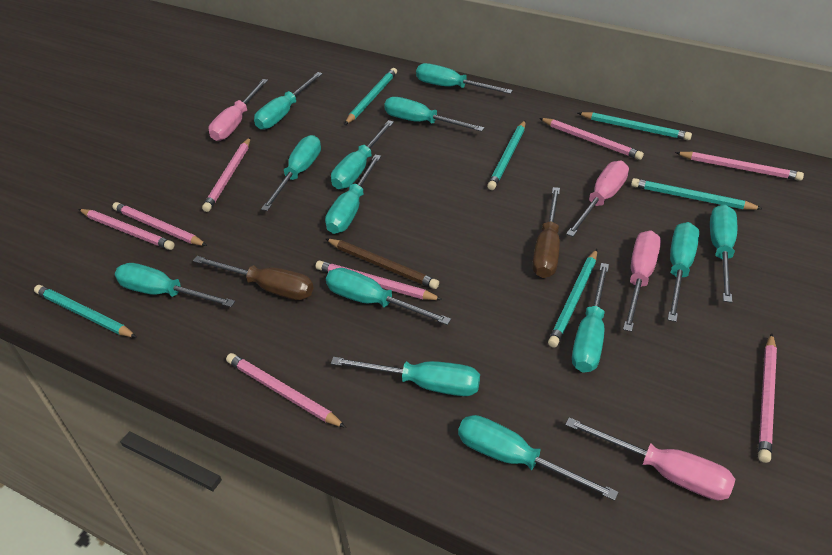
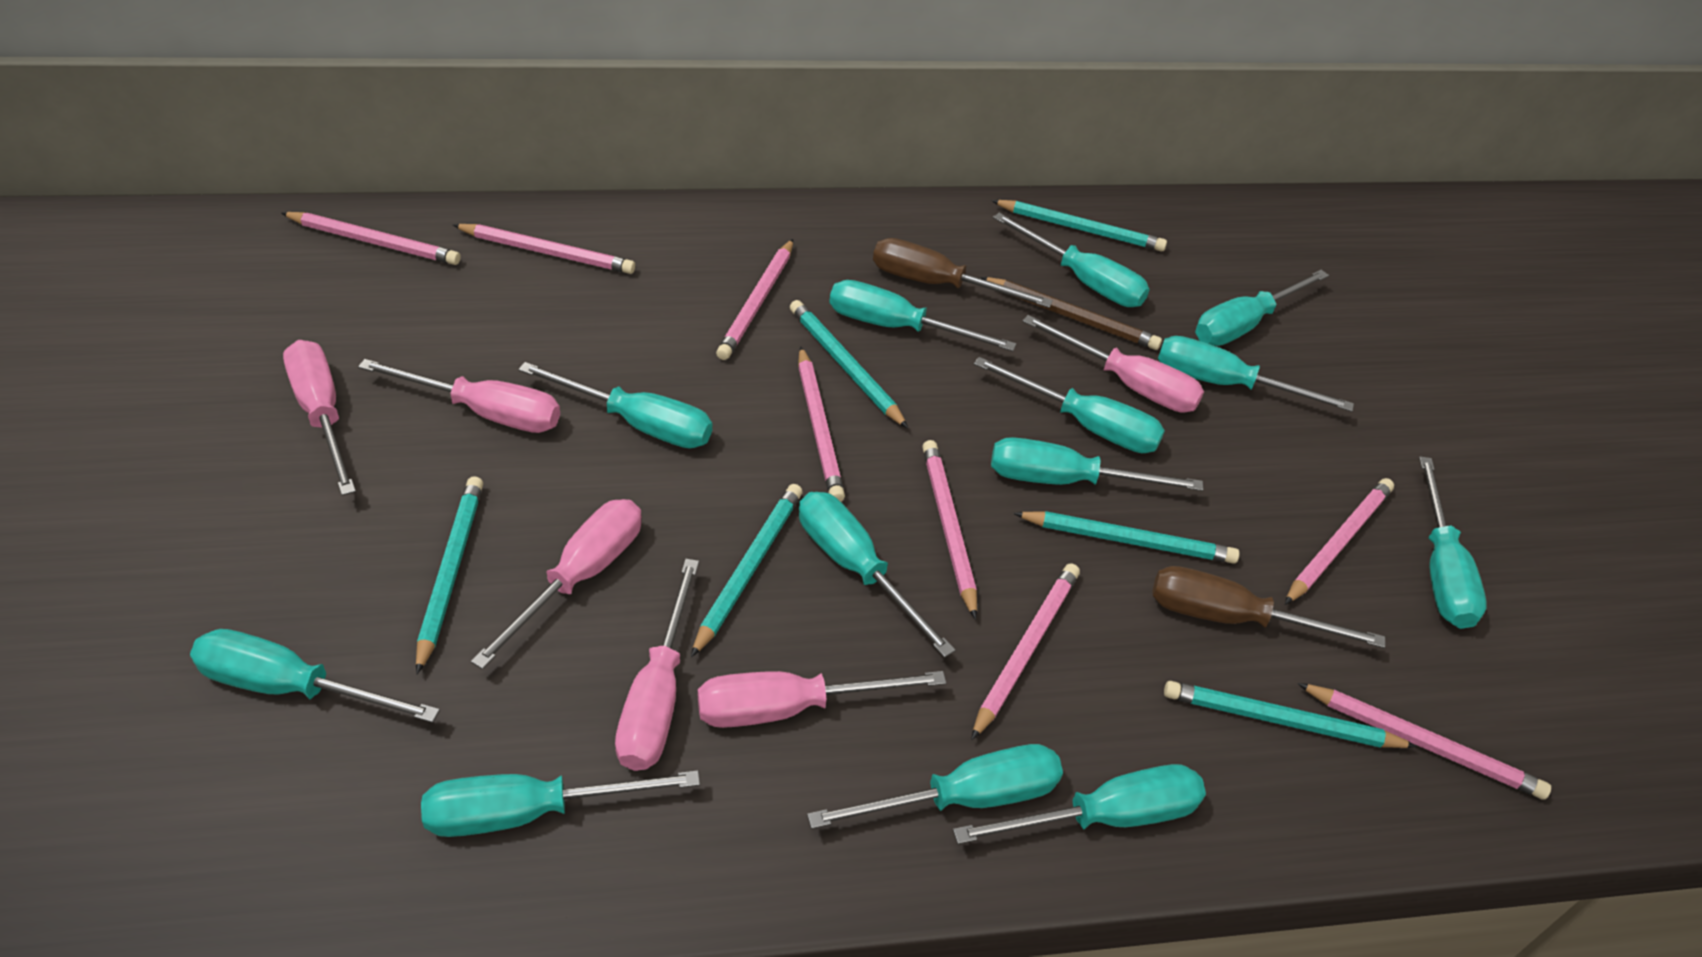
pink screwdriver: 4 -> 6

